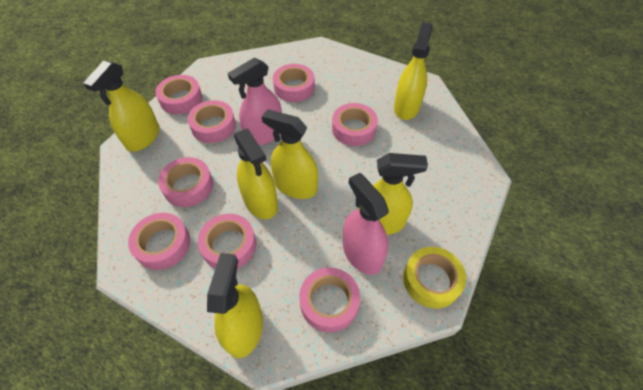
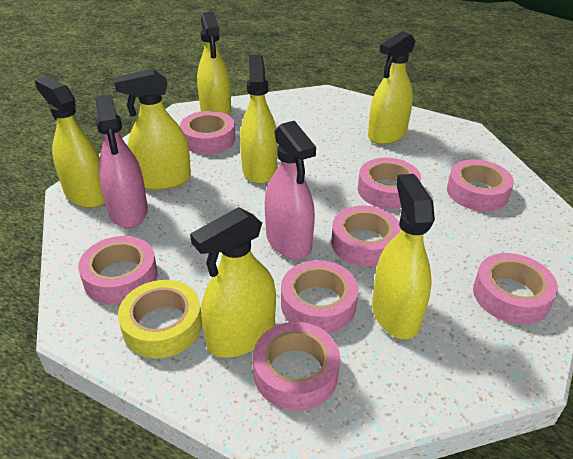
yellow spray bottle: 6 -> 7

